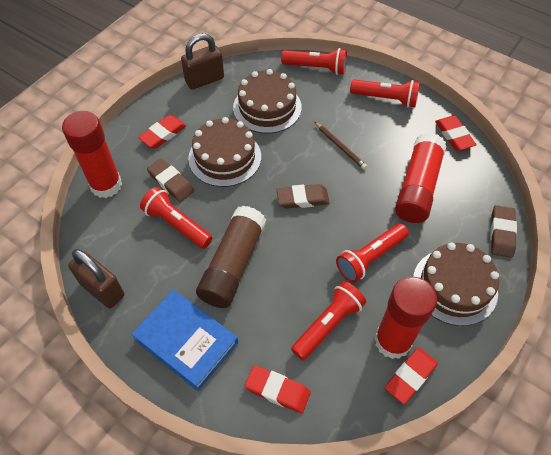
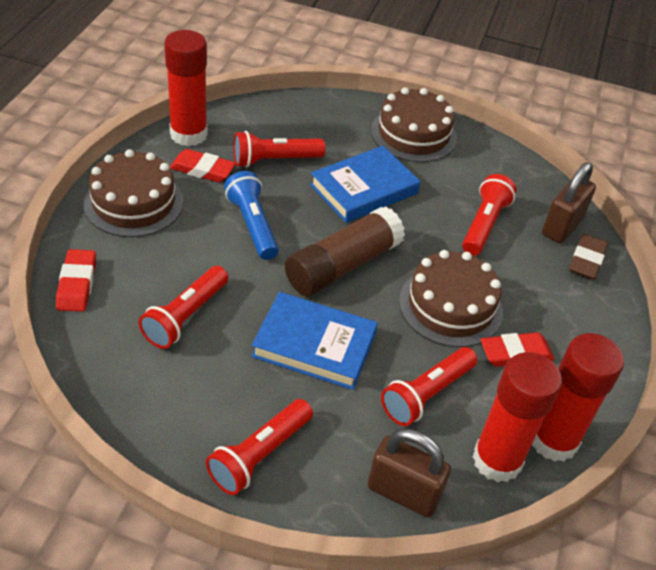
blue book: 1 -> 2
blue flashlight: 0 -> 1
brown eraser: 3 -> 1
brown pencil: 1 -> 0
red eraser: 4 -> 3

